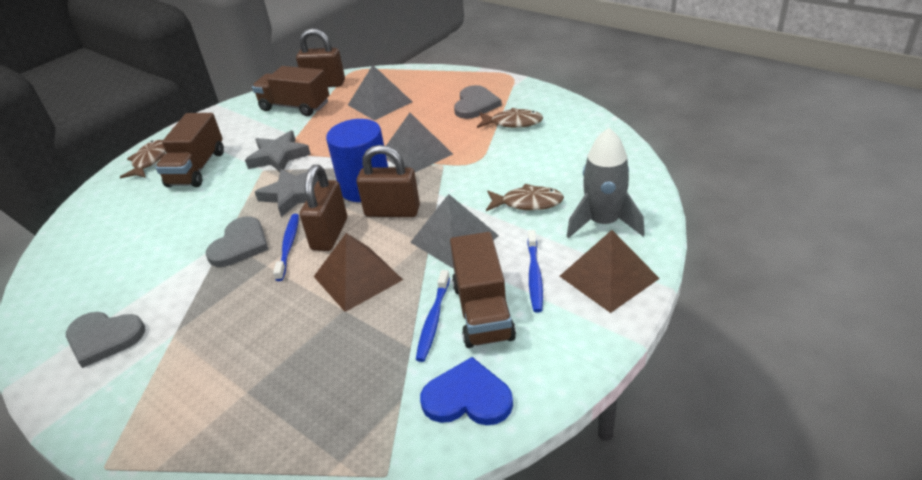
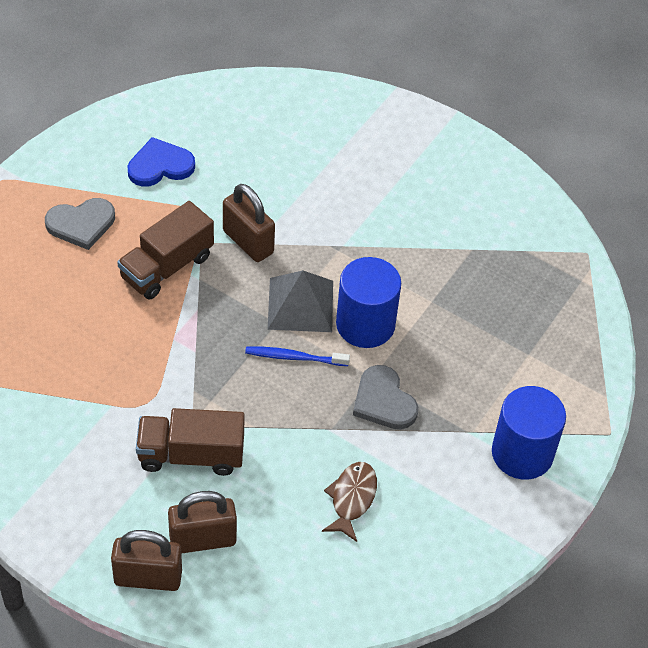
blue cylinder: 1 -> 2
blue toothbrush: 3 -> 1
brown fish: 3 -> 1
brown pyramid: 2 -> 0
brown truck: 3 -> 2
grey heart: 3 -> 2
grey pyramid: 3 -> 1
grey rocket: 1 -> 0
grey star: 2 -> 0

